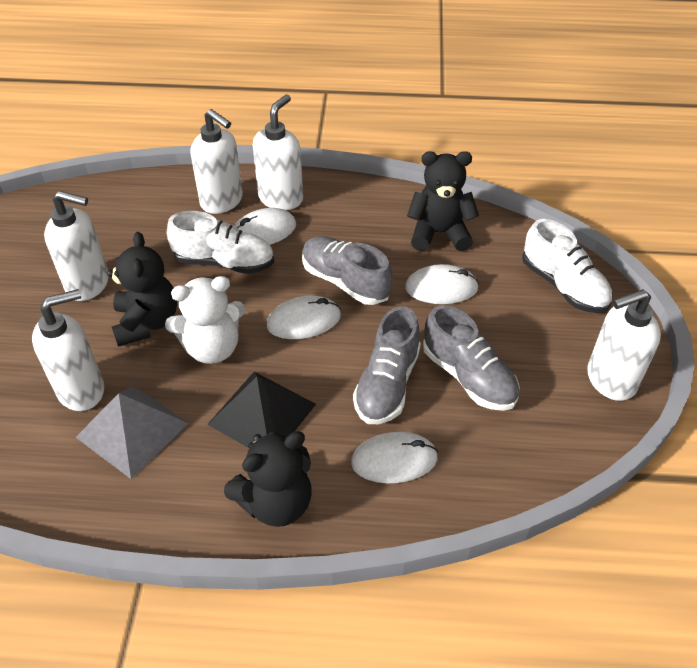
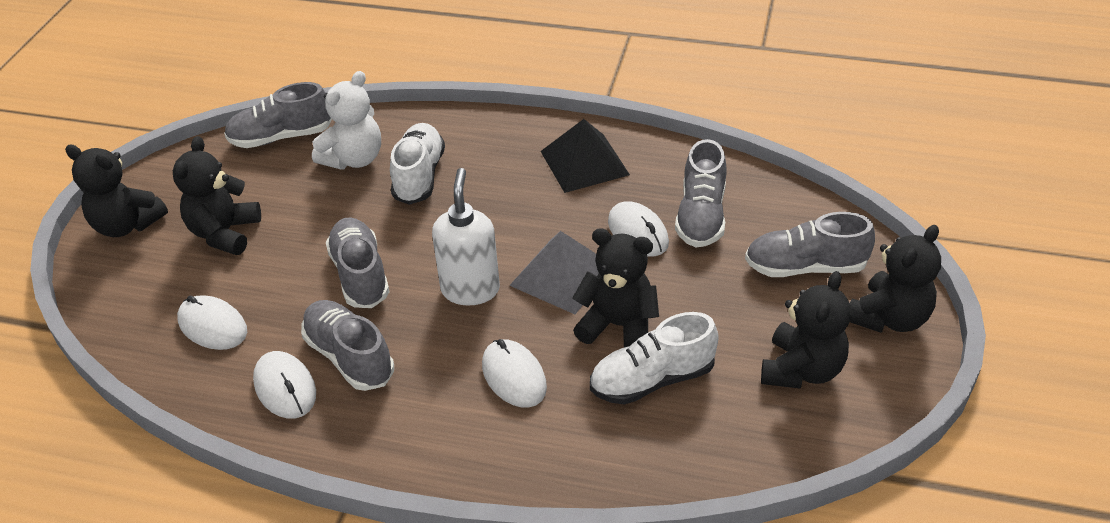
black teddy bear: 3 -> 5
grey shoe: 3 -> 5
white soap dispenser: 5 -> 1

